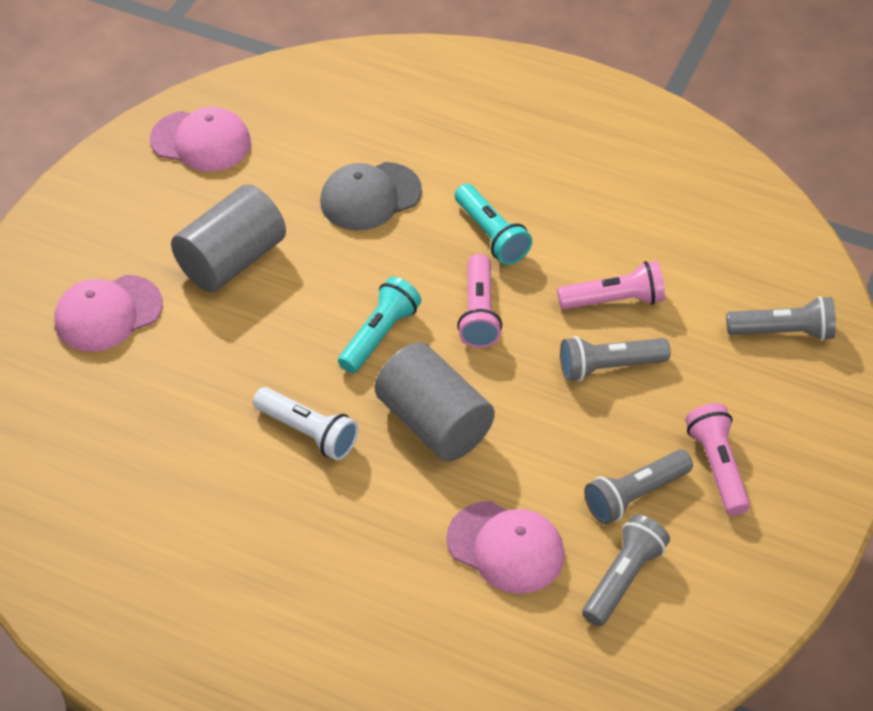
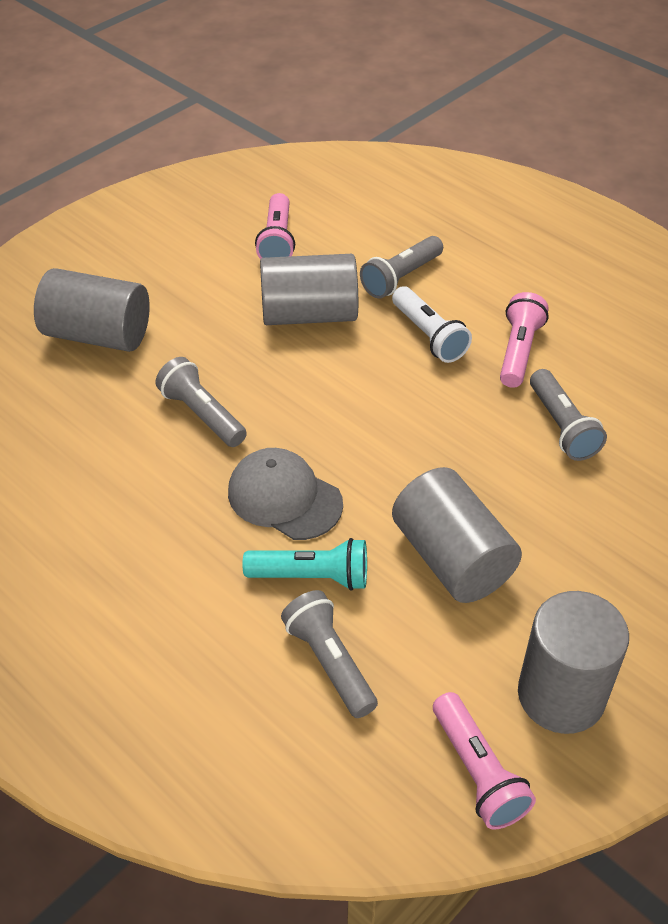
grey cylinder: 2 -> 4
pink cap: 3 -> 0
turquoise flashlight: 2 -> 1

